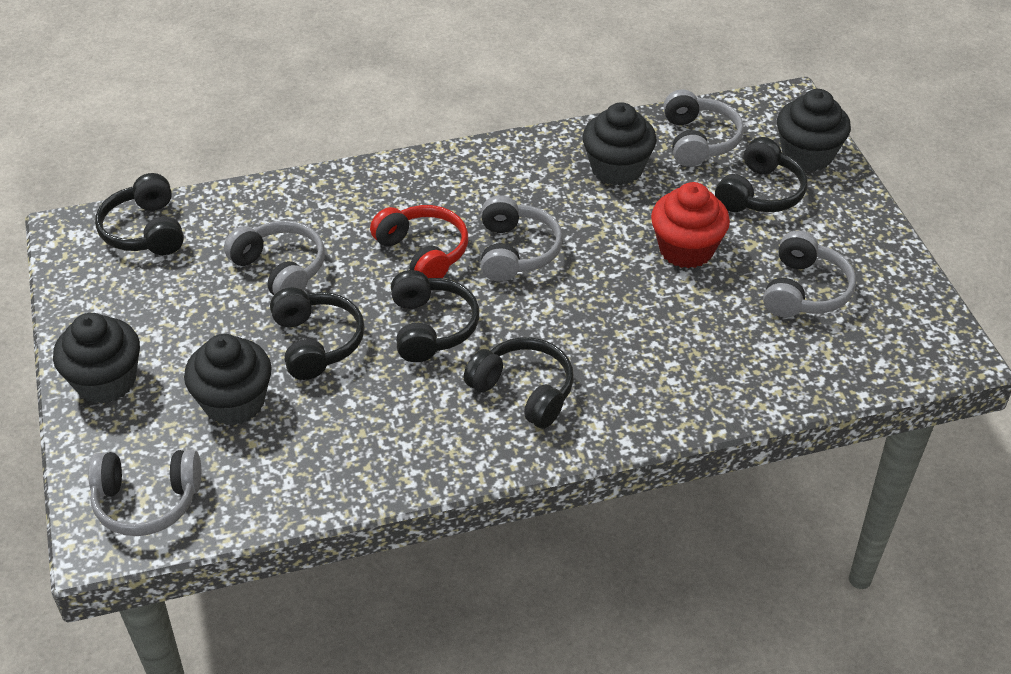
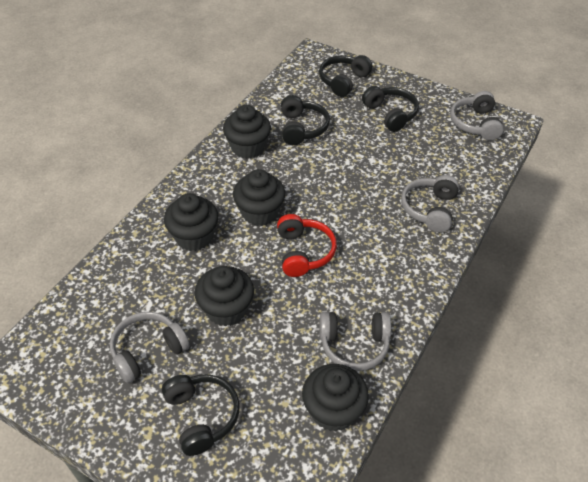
black cupcake: 4 -> 5
black headphones: 5 -> 4
grey headphones: 5 -> 4
red cupcake: 1 -> 0

